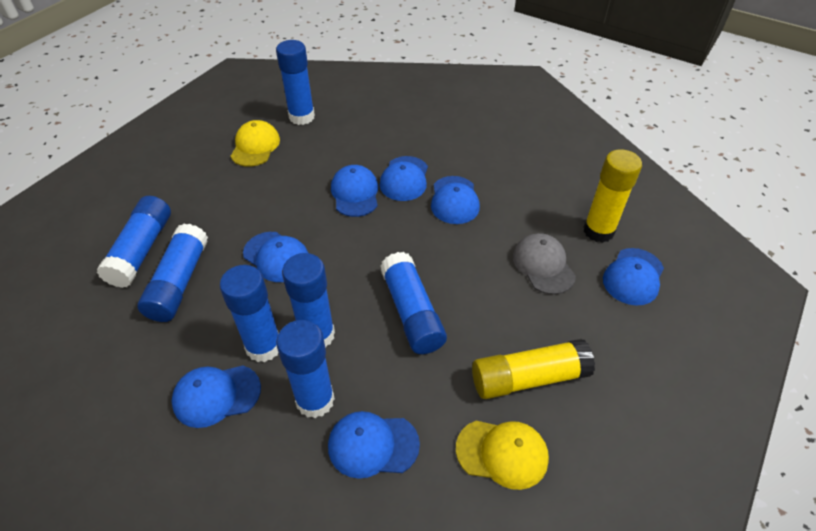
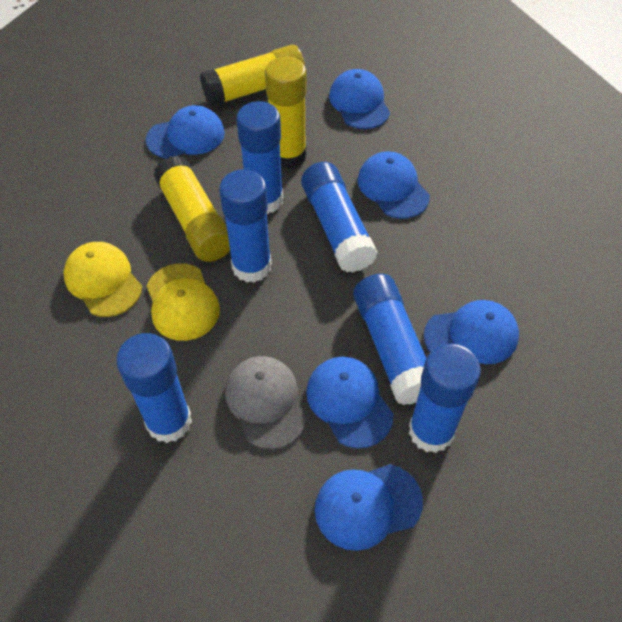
blue cap: 7 -> 6
blue glue stick: 7 -> 6
yellow glue stick: 2 -> 3

